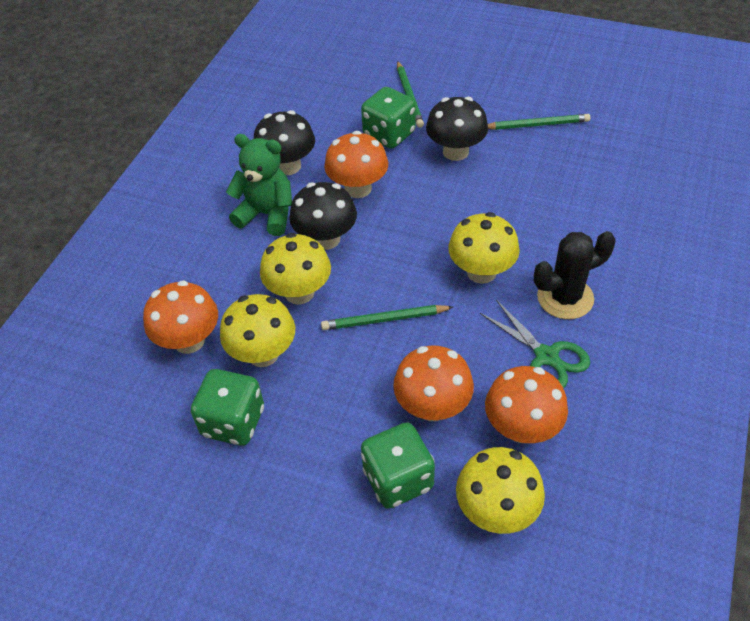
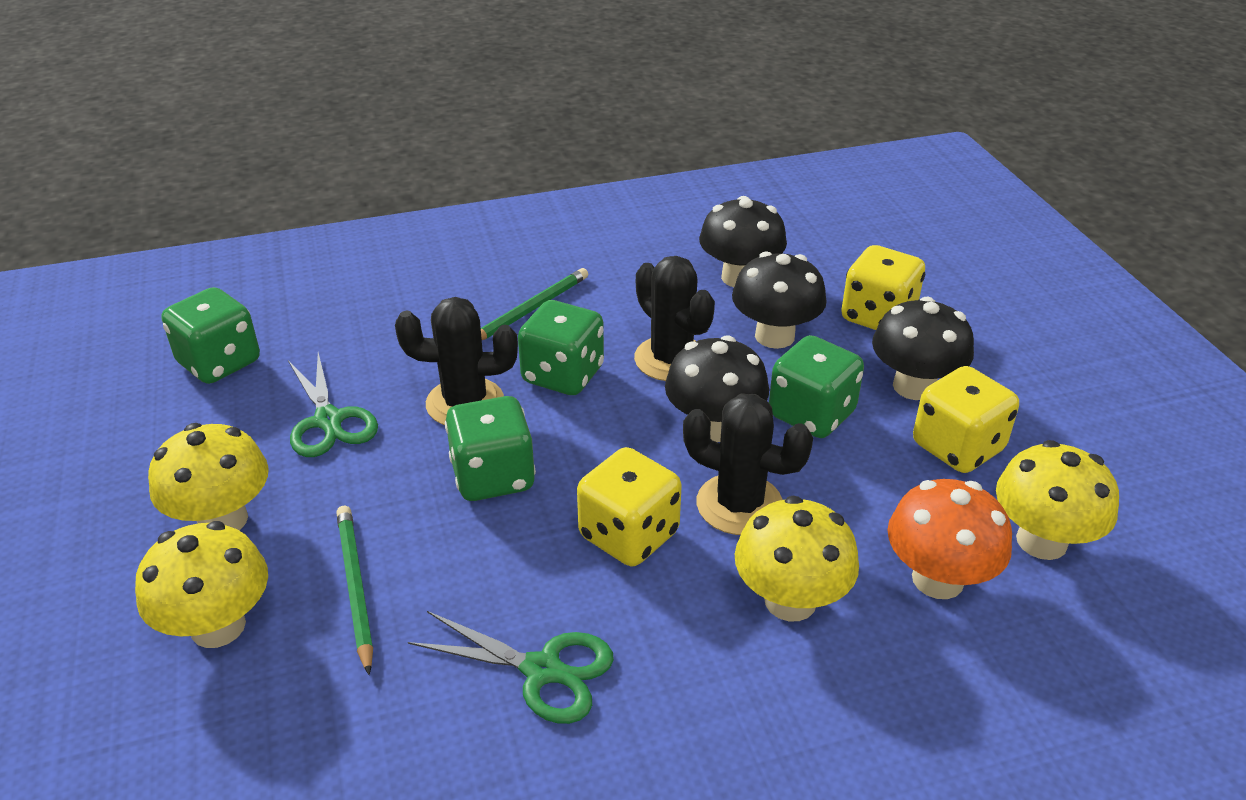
black cactus: 1 -> 3
black mushroom: 3 -> 4
green dice: 3 -> 4
green pencil: 3 -> 2
green scissors: 1 -> 2
green teddy bear: 1 -> 0
orange mushroom: 4 -> 1
yellow dice: 0 -> 3

